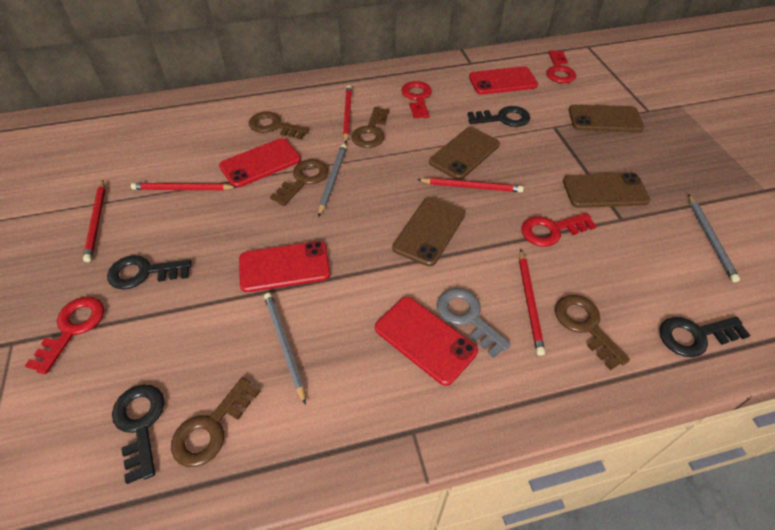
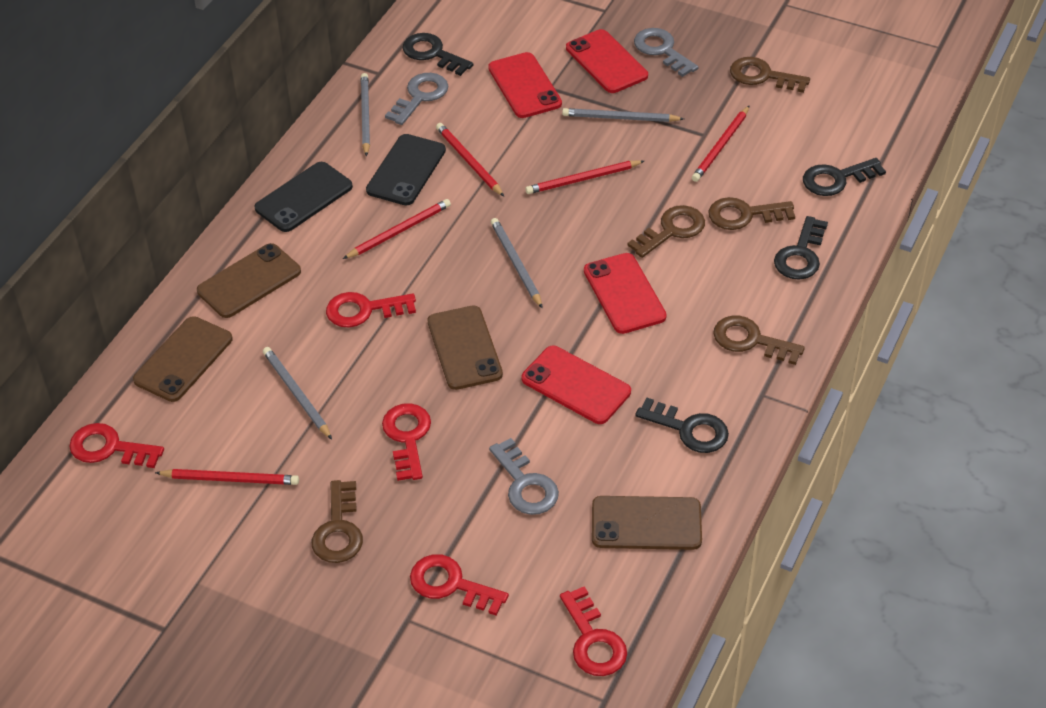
black phone: 0 -> 2
grey key: 1 -> 3
grey pencil: 3 -> 4
red key: 4 -> 5

